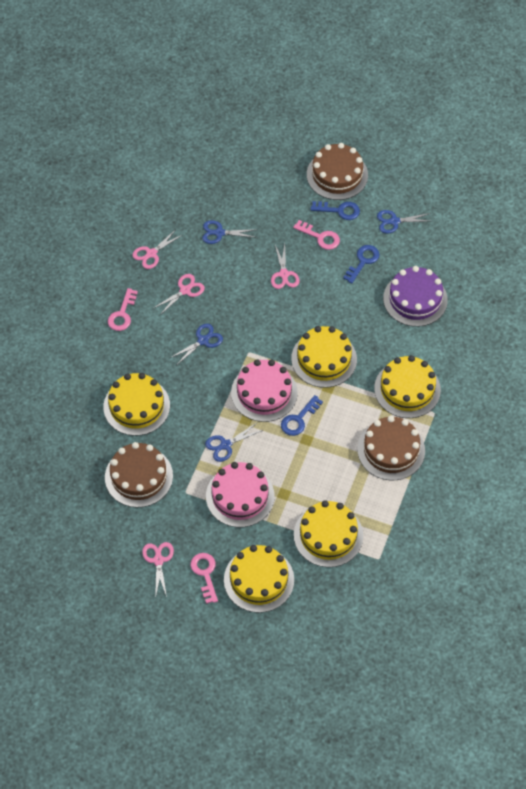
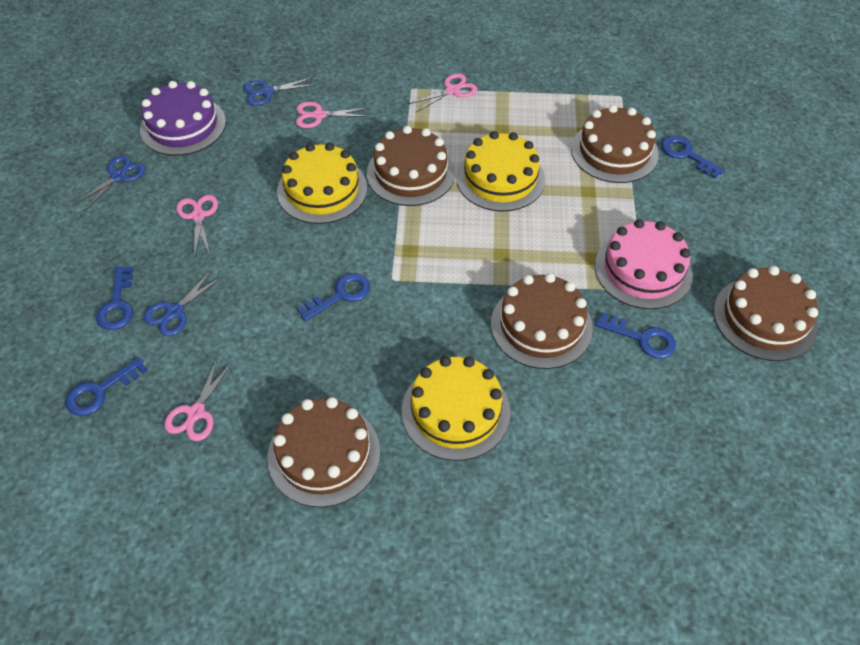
blue key: 3 -> 5
blue scissors: 4 -> 3
brown cake: 3 -> 5
pink cake: 2 -> 1
pink key: 3 -> 0
yellow cake: 5 -> 3

